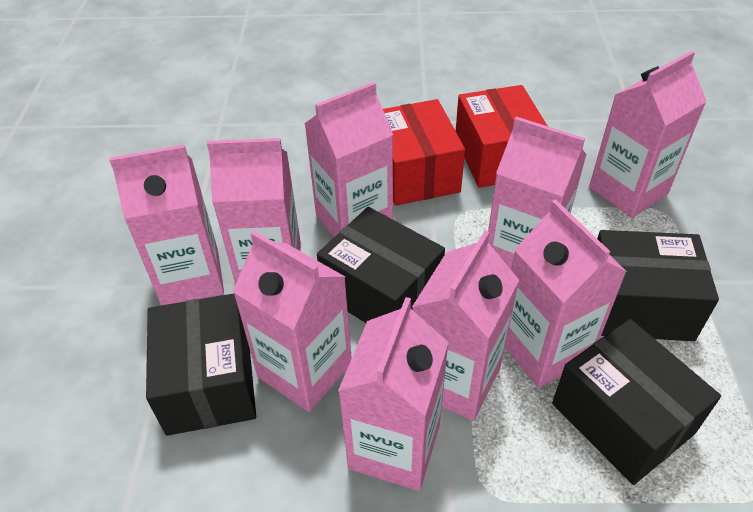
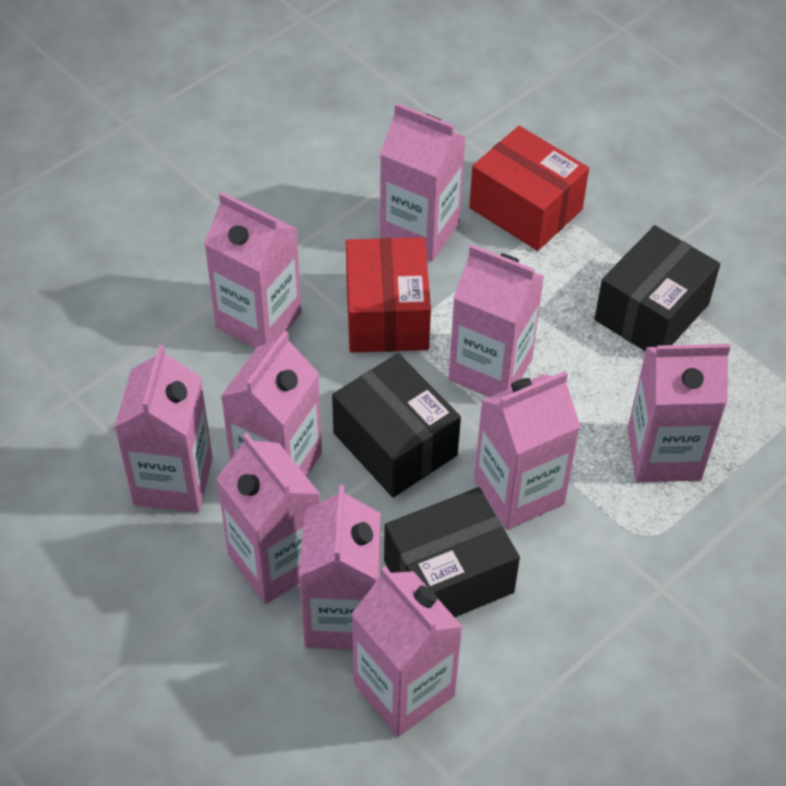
black box: 4 -> 3
pink carton: 9 -> 10

